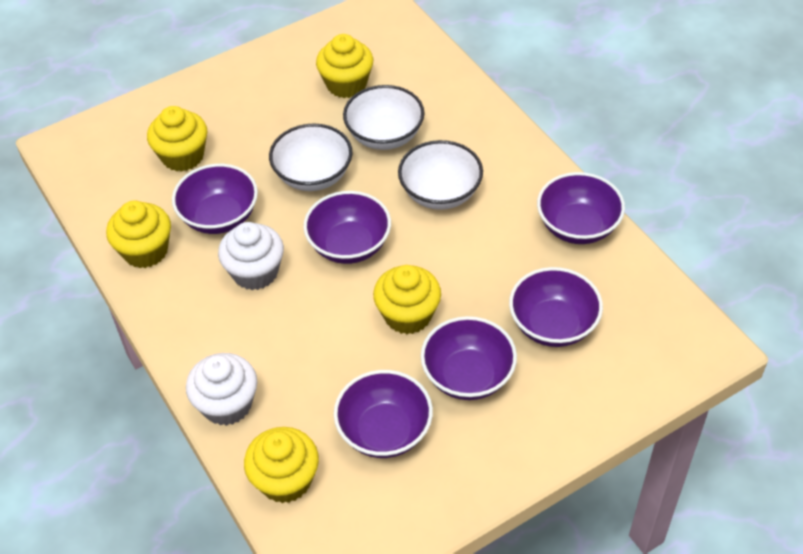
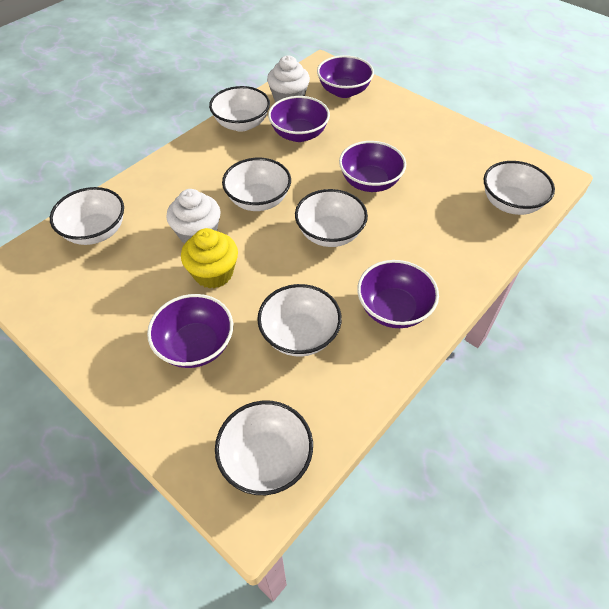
purple bowl: 6 -> 5
white bowl: 3 -> 7
yellow cupcake: 5 -> 1

